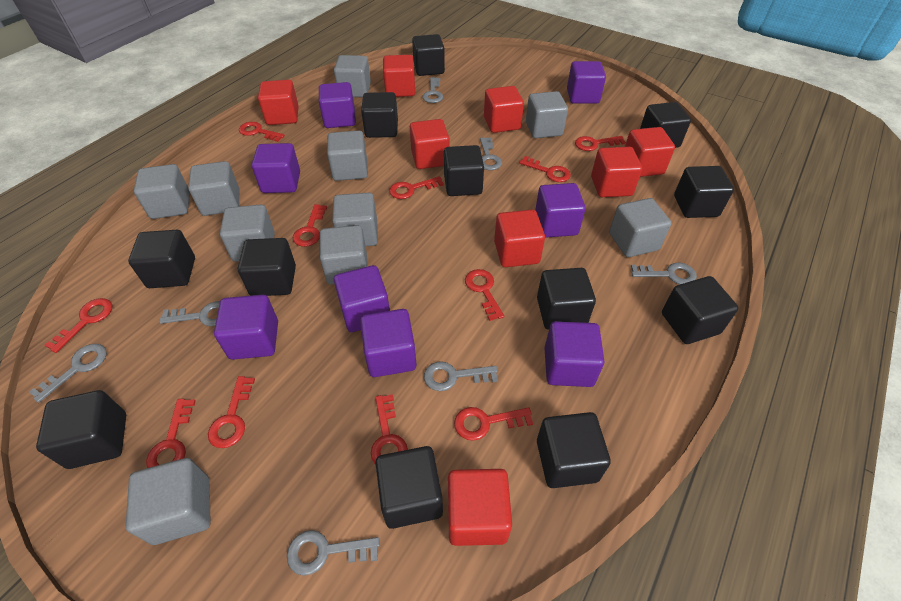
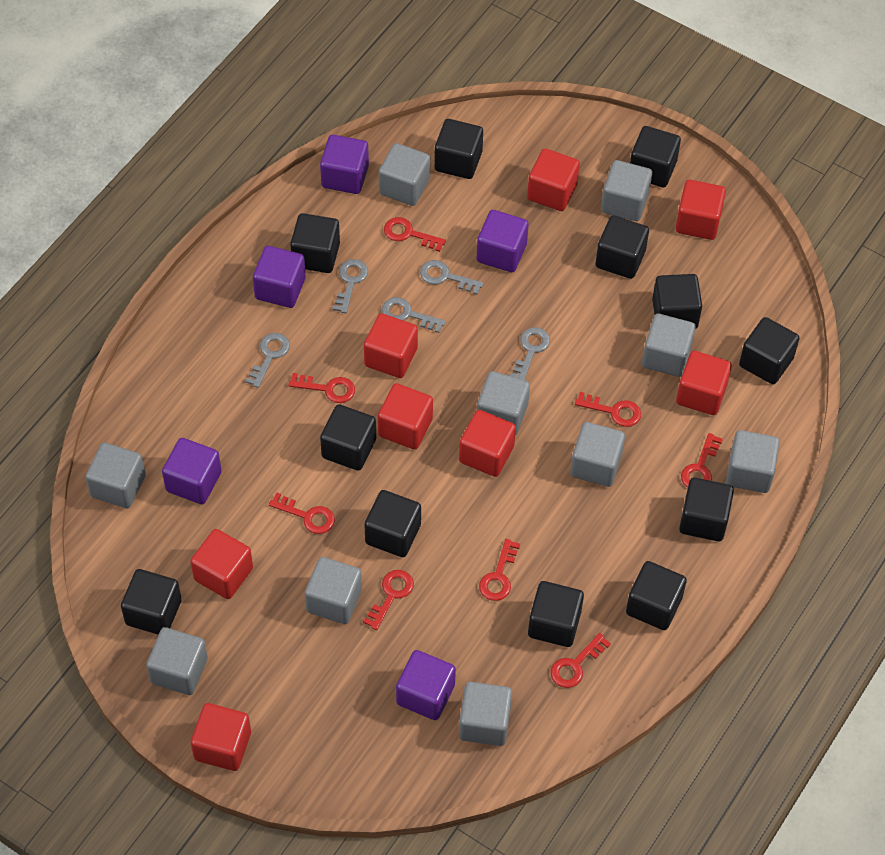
grey key: 7 -> 5
purple cube: 8 -> 5
red key: 11 -> 8

